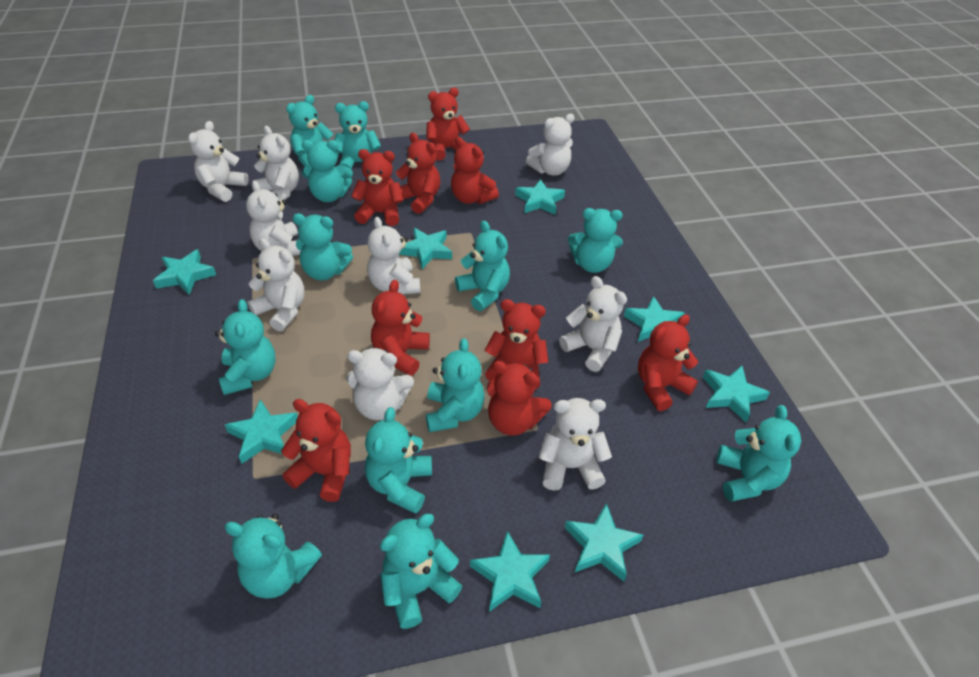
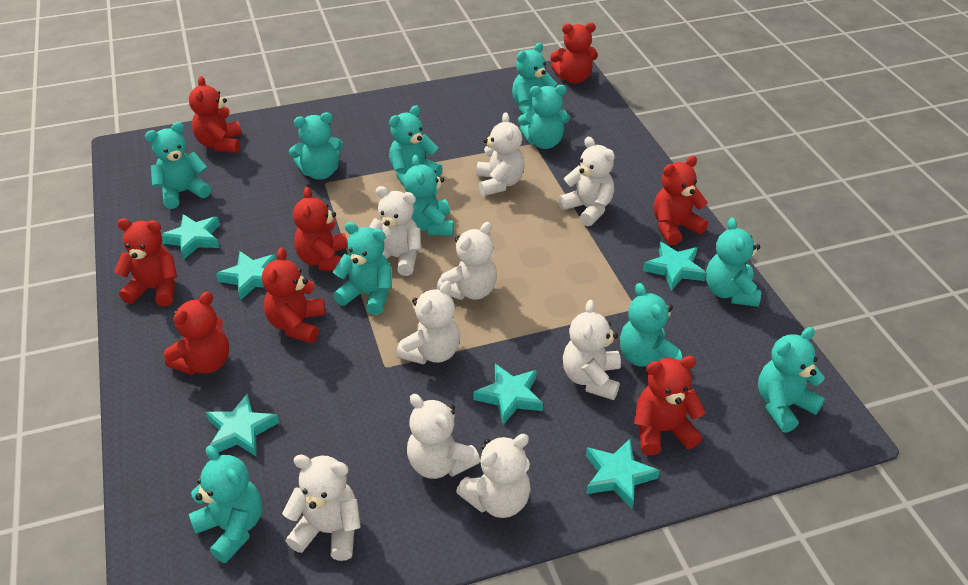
red teddy bear: 9 -> 8
turquoise star: 8 -> 6
turquoise teddy bear: 12 -> 11

